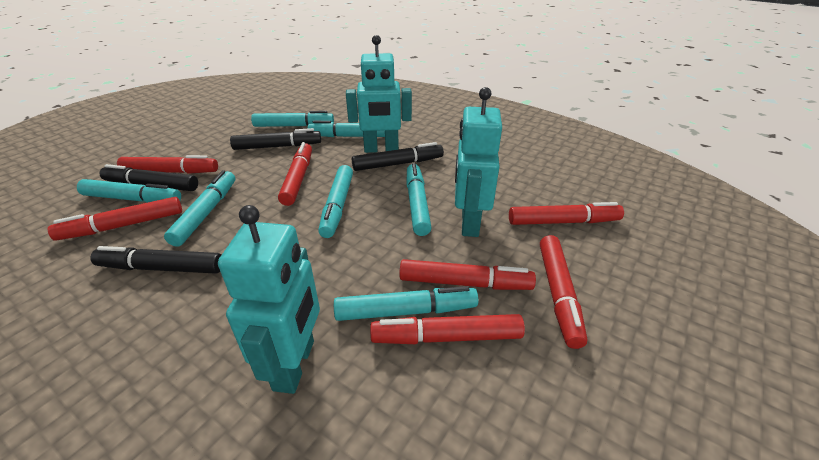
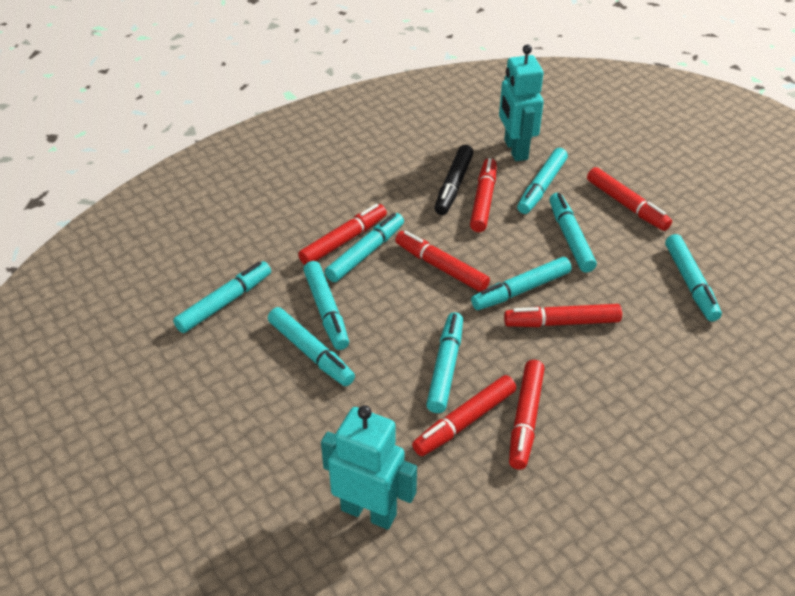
black marker: 4 -> 1
turquoise marker: 7 -> 9
turquoise robot: 3 -> 2

